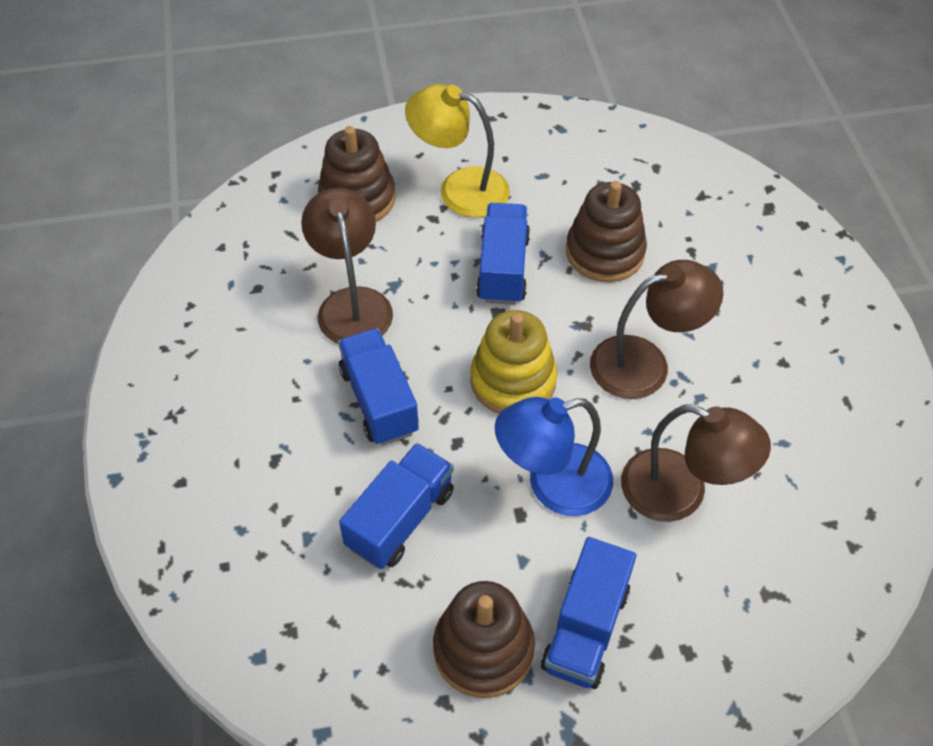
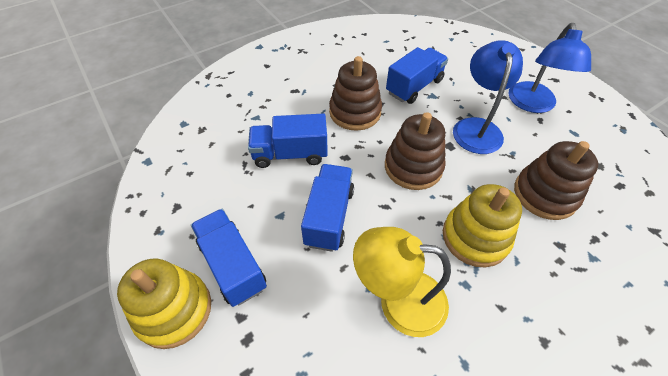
blue lamp: 1 -> 2
brown lamp: 3 -> 0
yellow stacking toy: 1 -> 2

